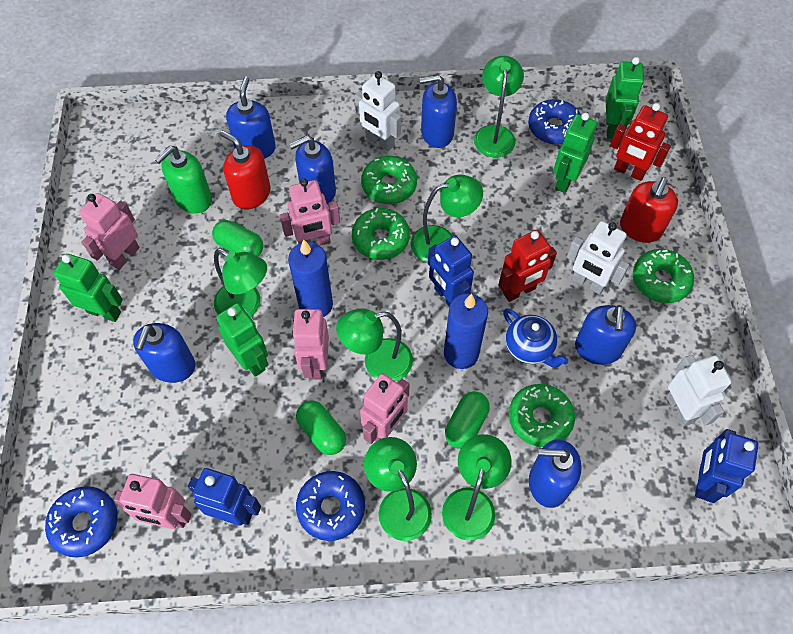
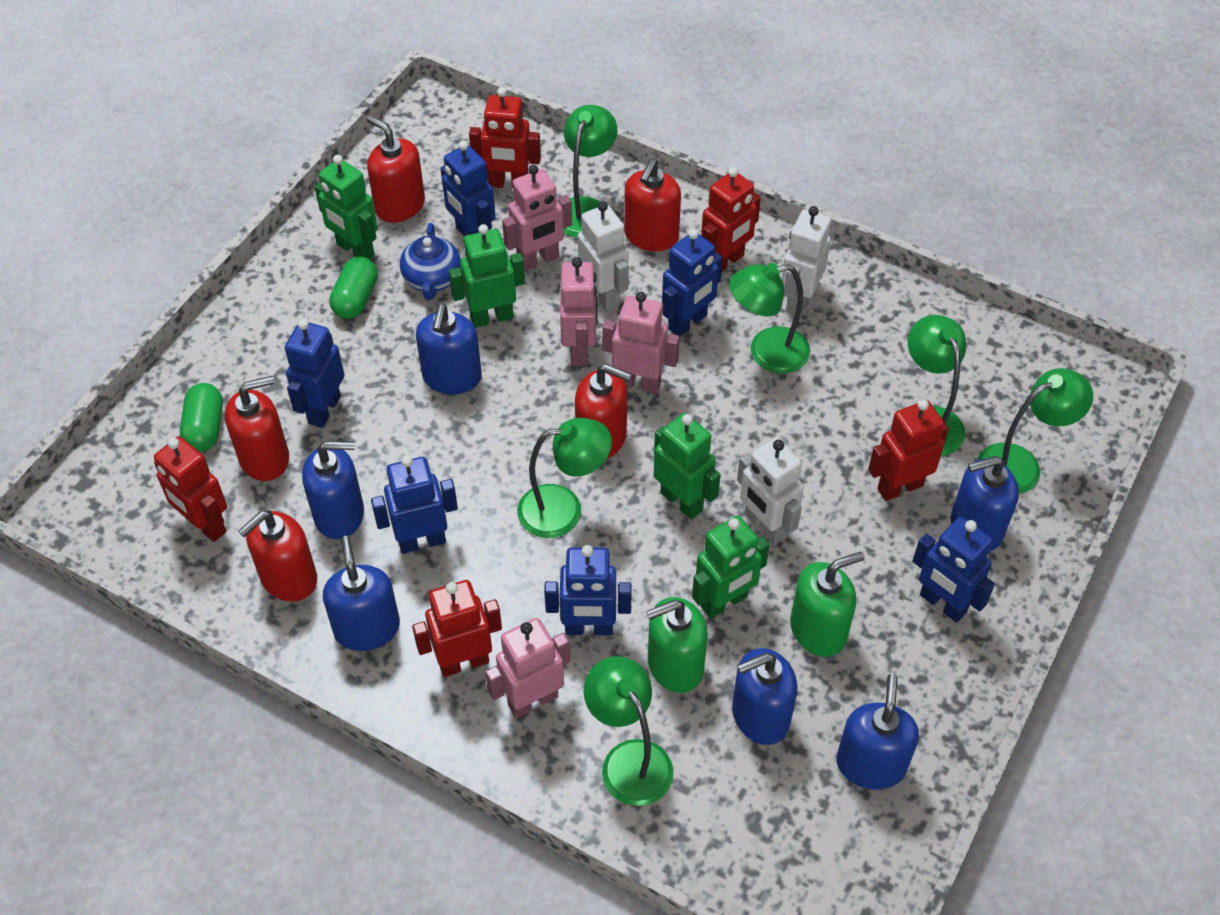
blue candle: 2 -> 0
blue donut: 3 -> 0
blue robot: 3 -> 6
green capsule: 3 -> 2
green donut: 4 -> 0
green soap dispenser: 1 -> 2
pink robot: 5 -> 4
red robot: 2 -> 5
red soap dispenser: 2 -> 5

